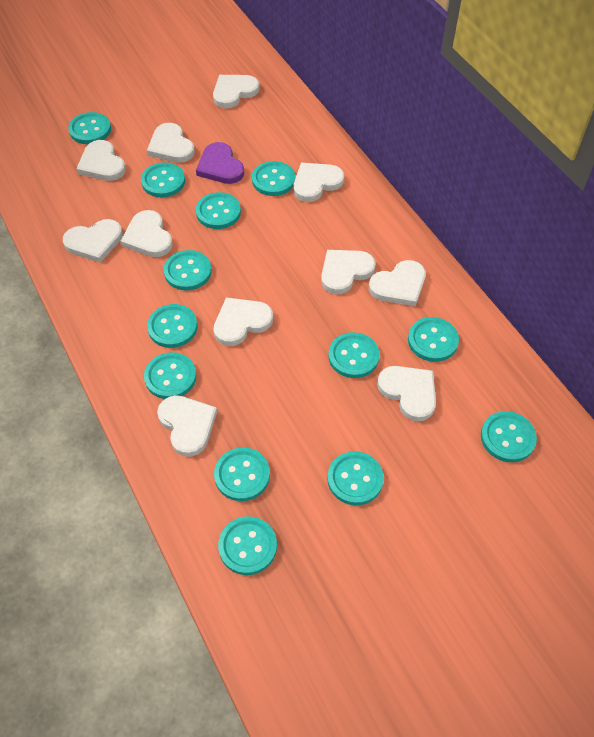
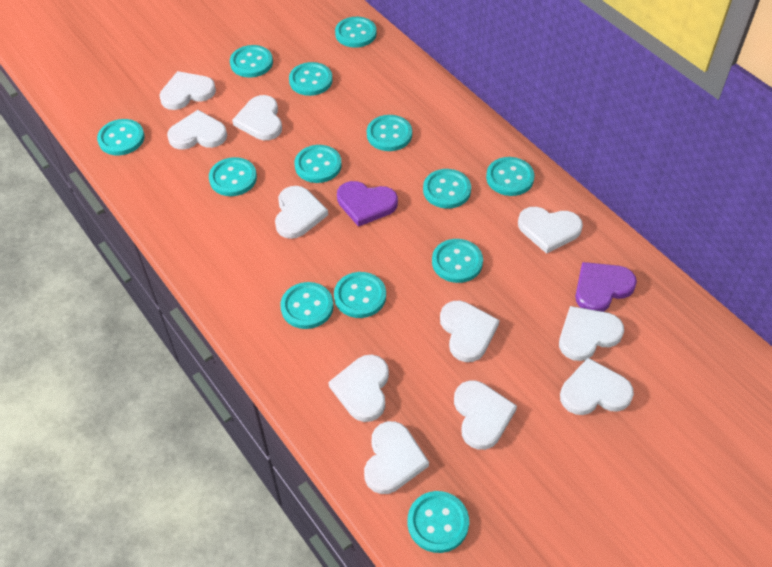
purple heart: 1 -> 2

